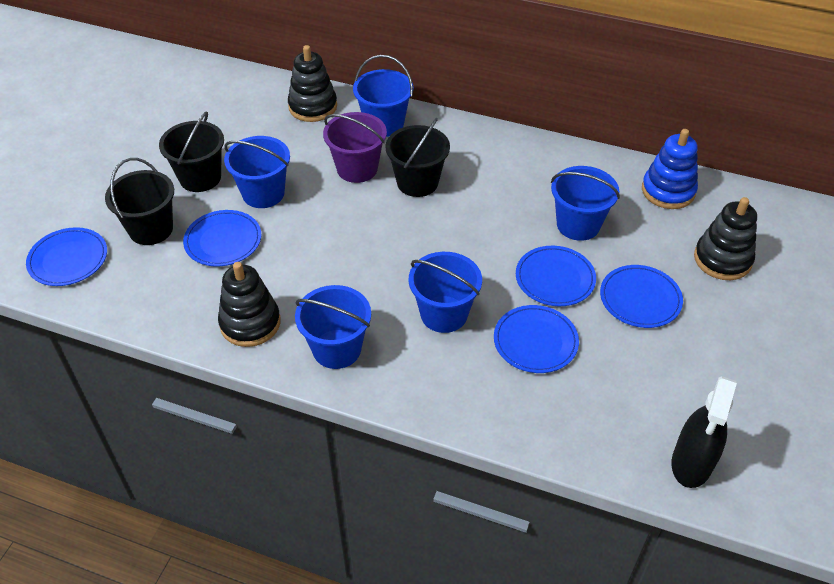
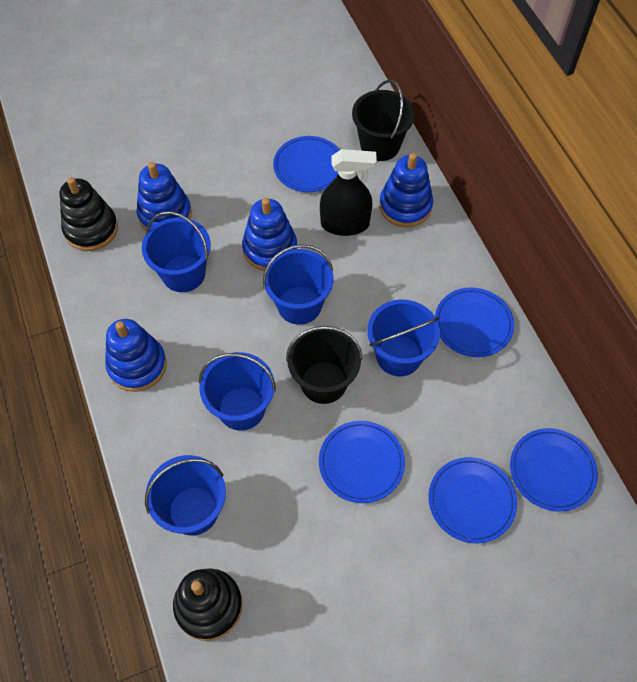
black bucket: 3 -> 2
black stacking toy: 3 -> 2
blue stacking toy: 1 -> 4
purple bucket: 1 -> 0

